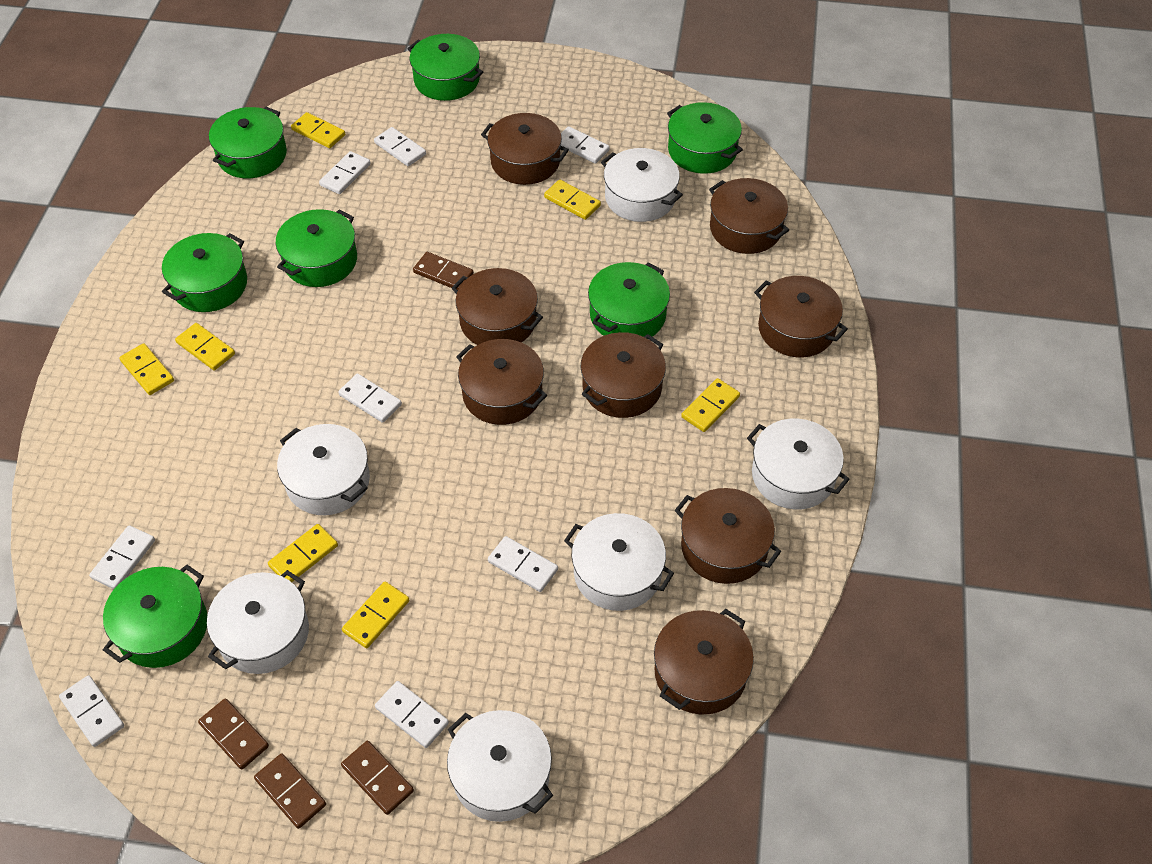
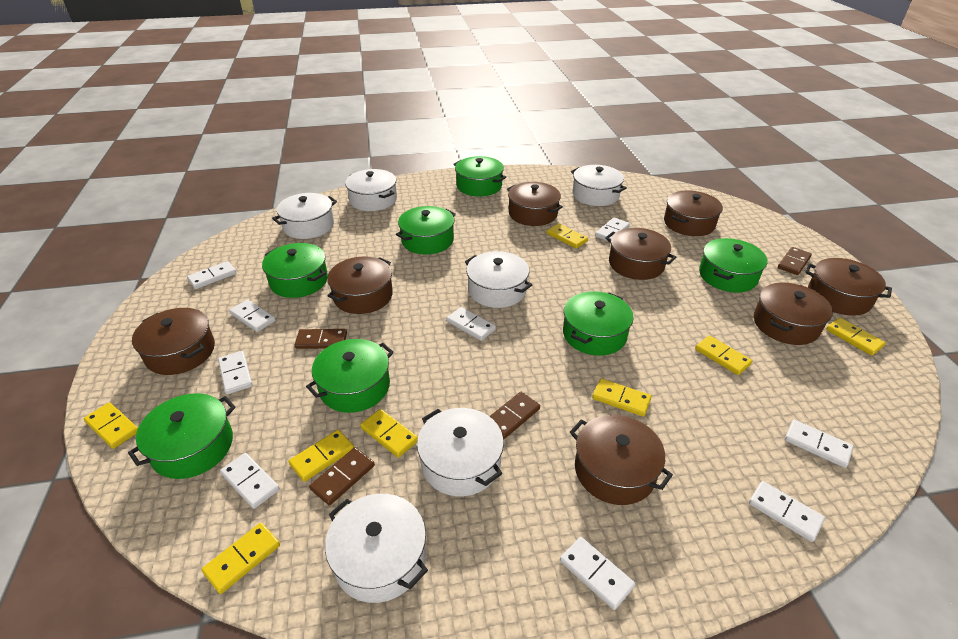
white domino: 8 -> 9
yellow domino: 7 -> 8

